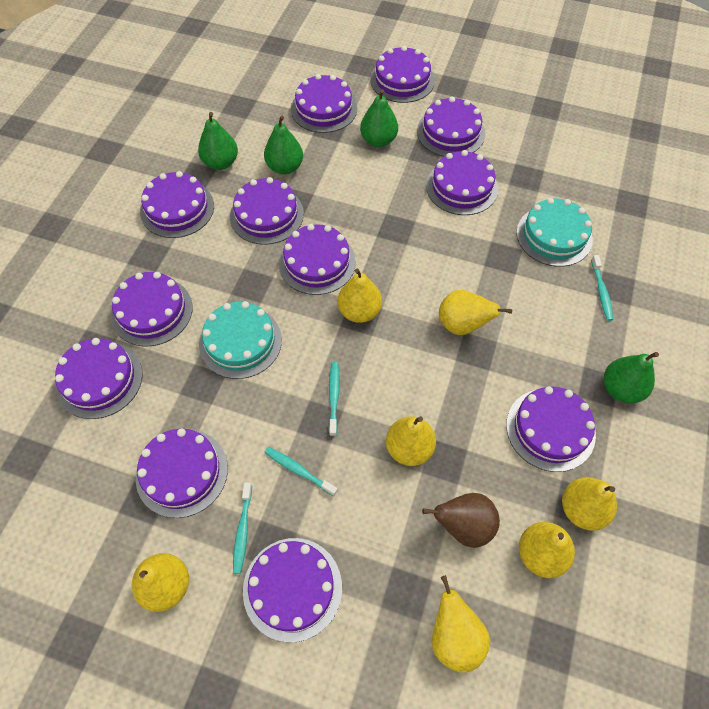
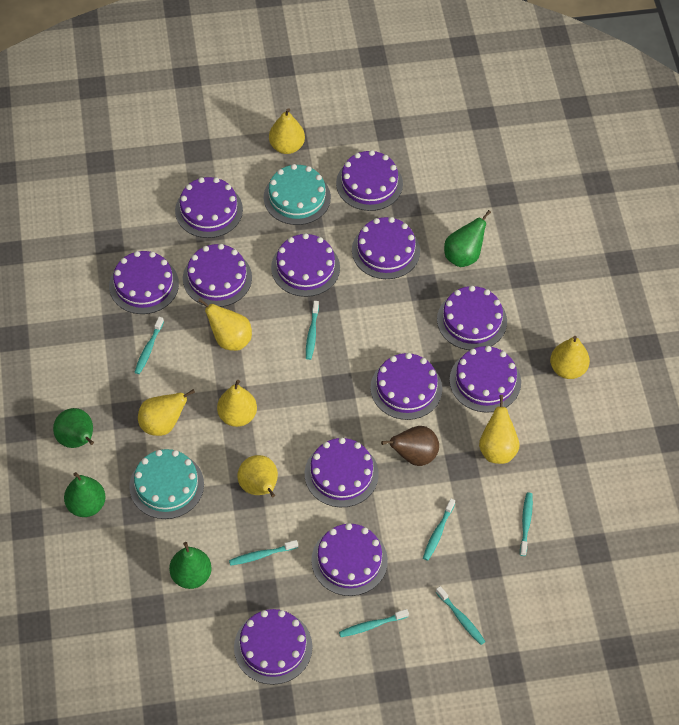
turquoise toothbrush: 4 -> 7

